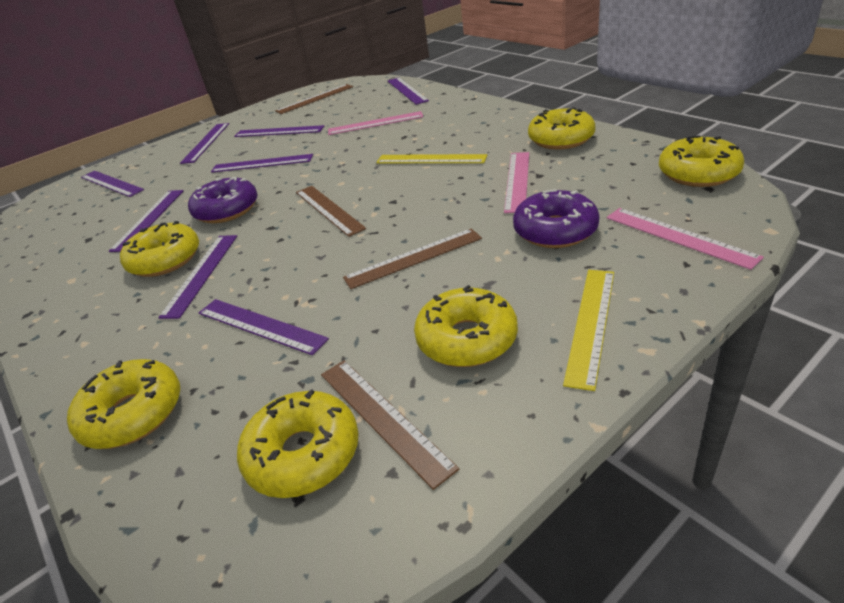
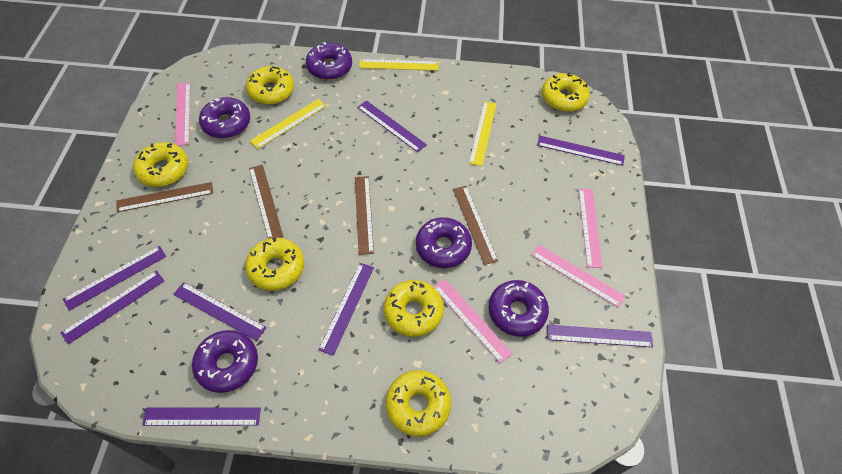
pink ruler: 3 -> 4
purple donut: 2 -> 5
yellow ruler: 2 -> 3

